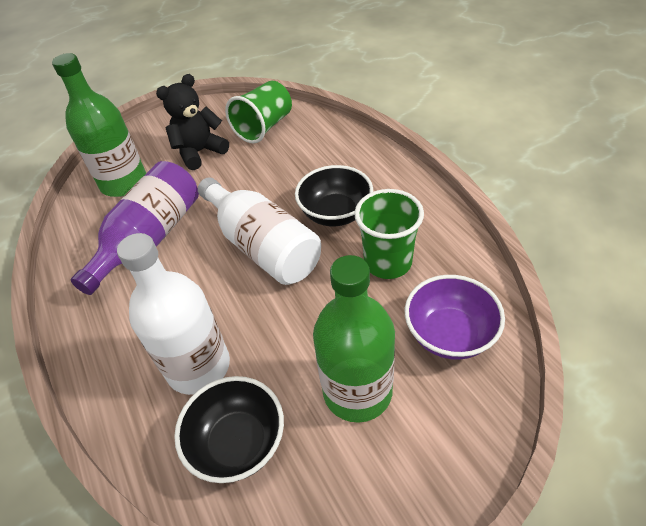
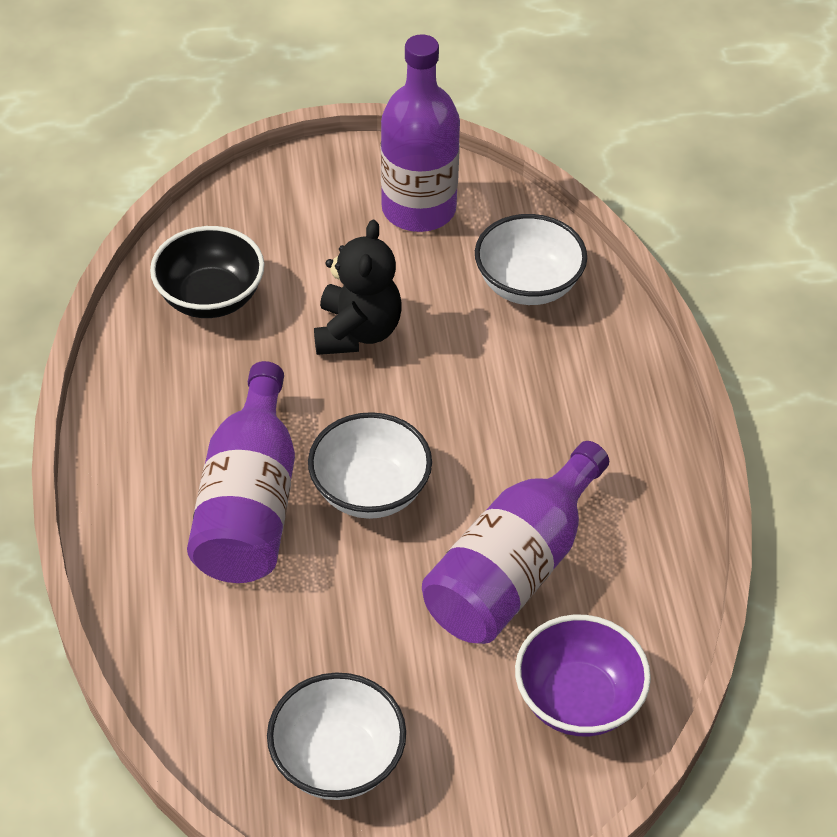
black bowl: 2 -> 1
green bottle: 2 -> 0
green cup: 2 -> 0
purple bottle: 1 -> 3
white bottle: 2 -> 0
white bowl: 0 -> 3

